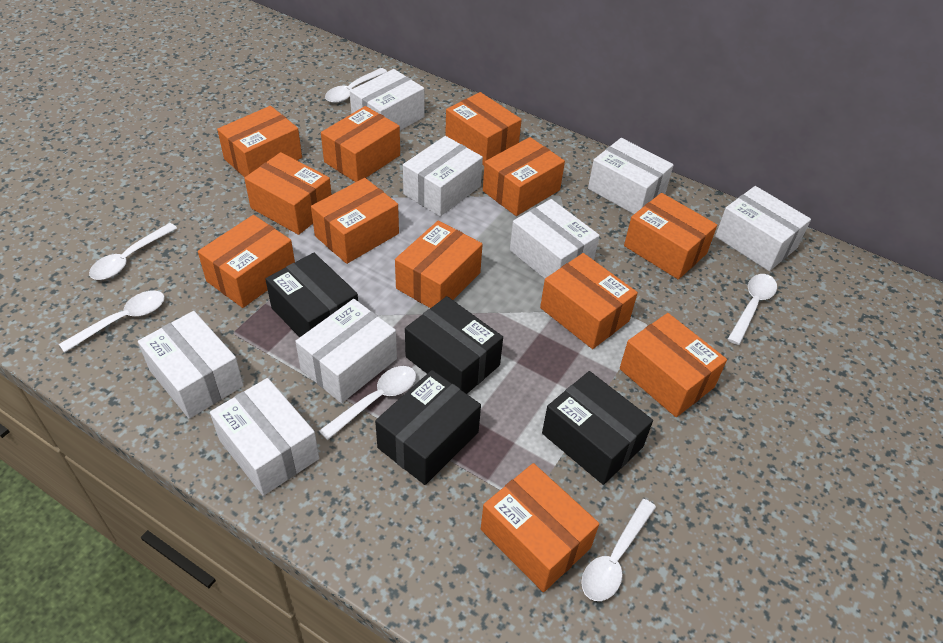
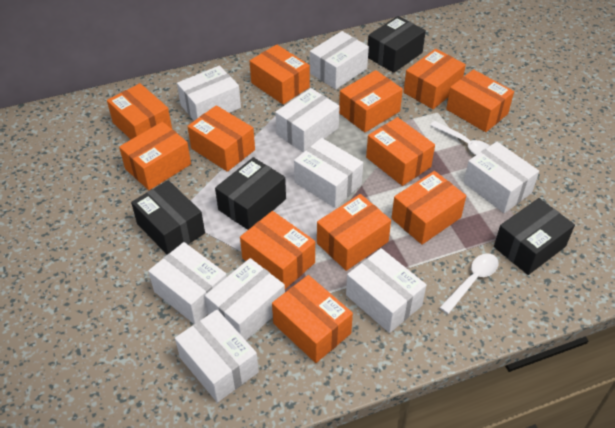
white box: 8 -> 9
white spoon: 6 -> 2

